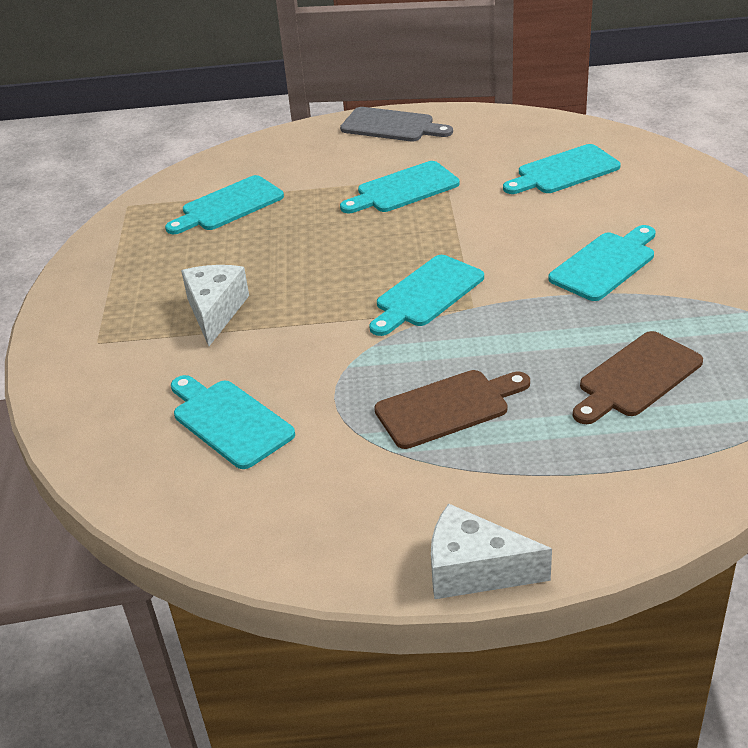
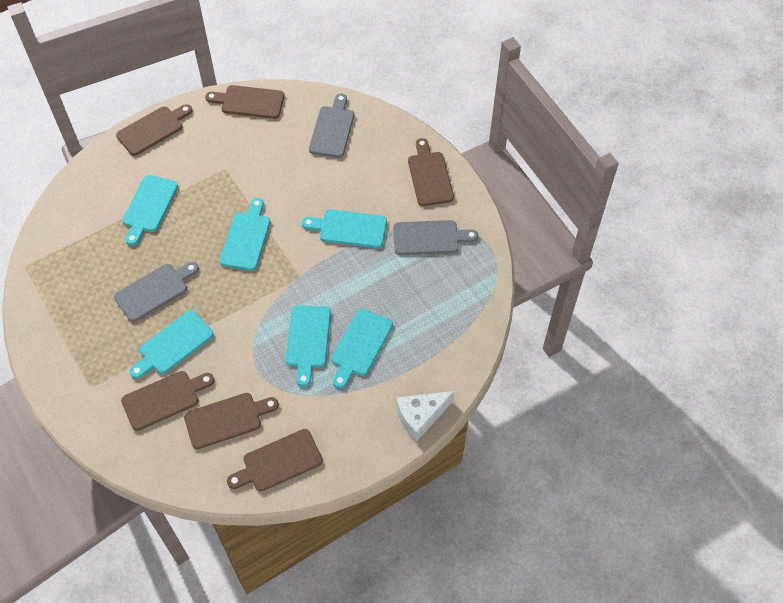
brown cutting board: 2 -> 6
grey cutting board: 1 -> 3
white cheese: 2 -> 1

